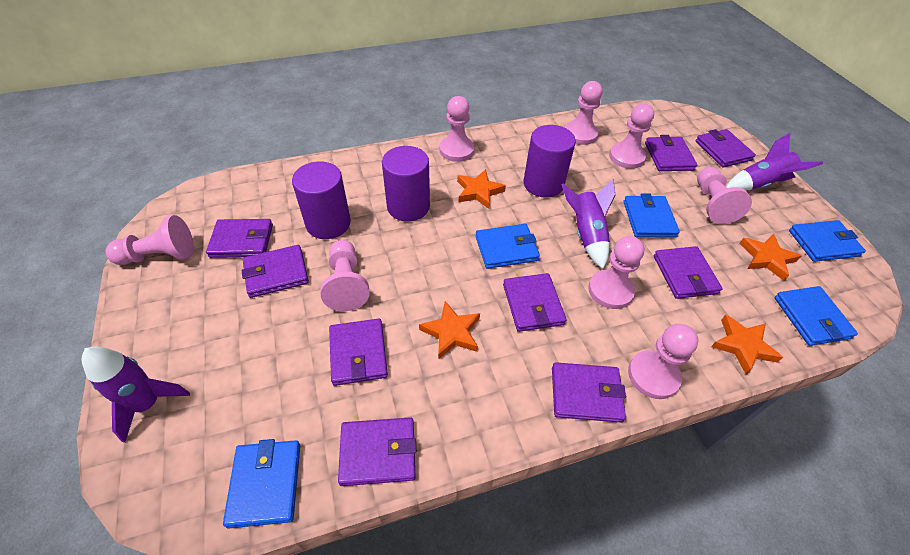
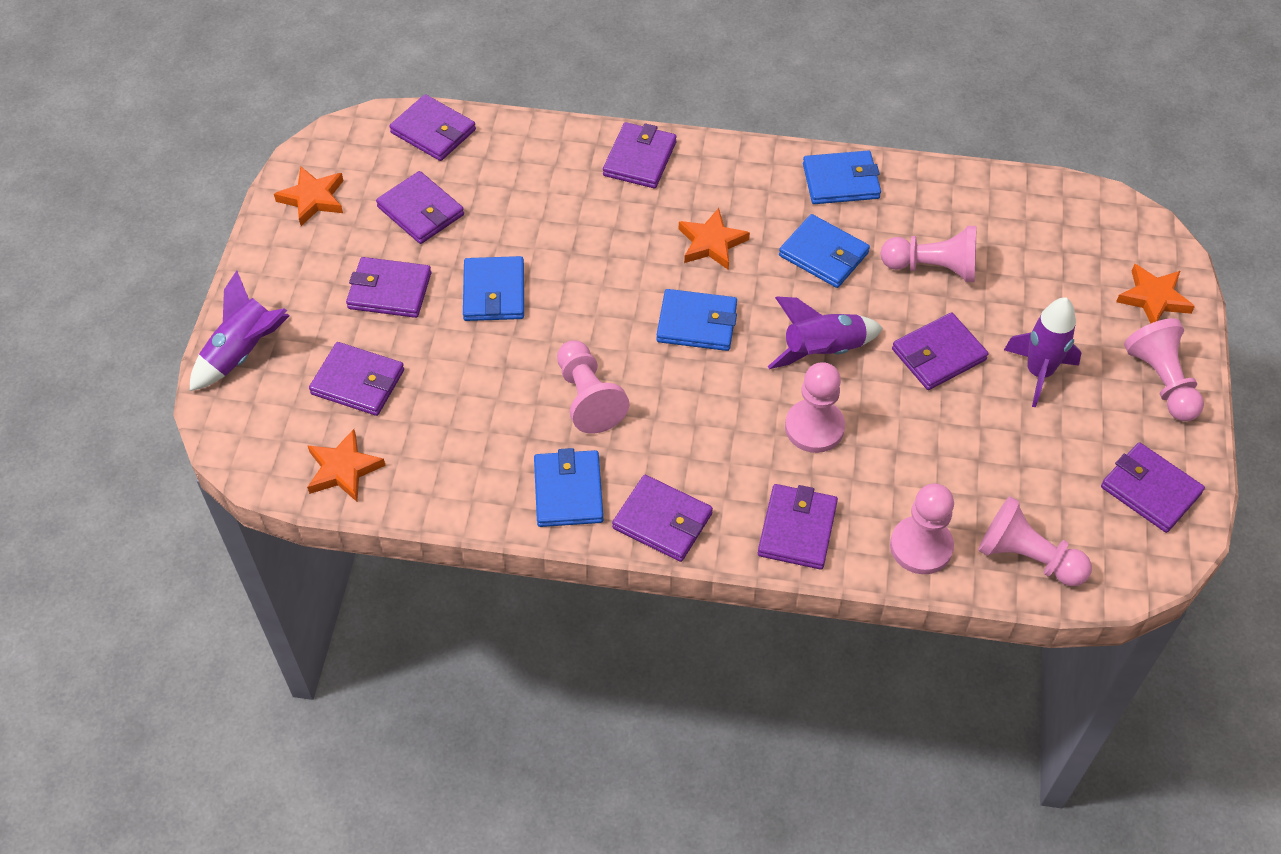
pink pawn: 8 -> 6
purple cylinder: 3 -> 0

